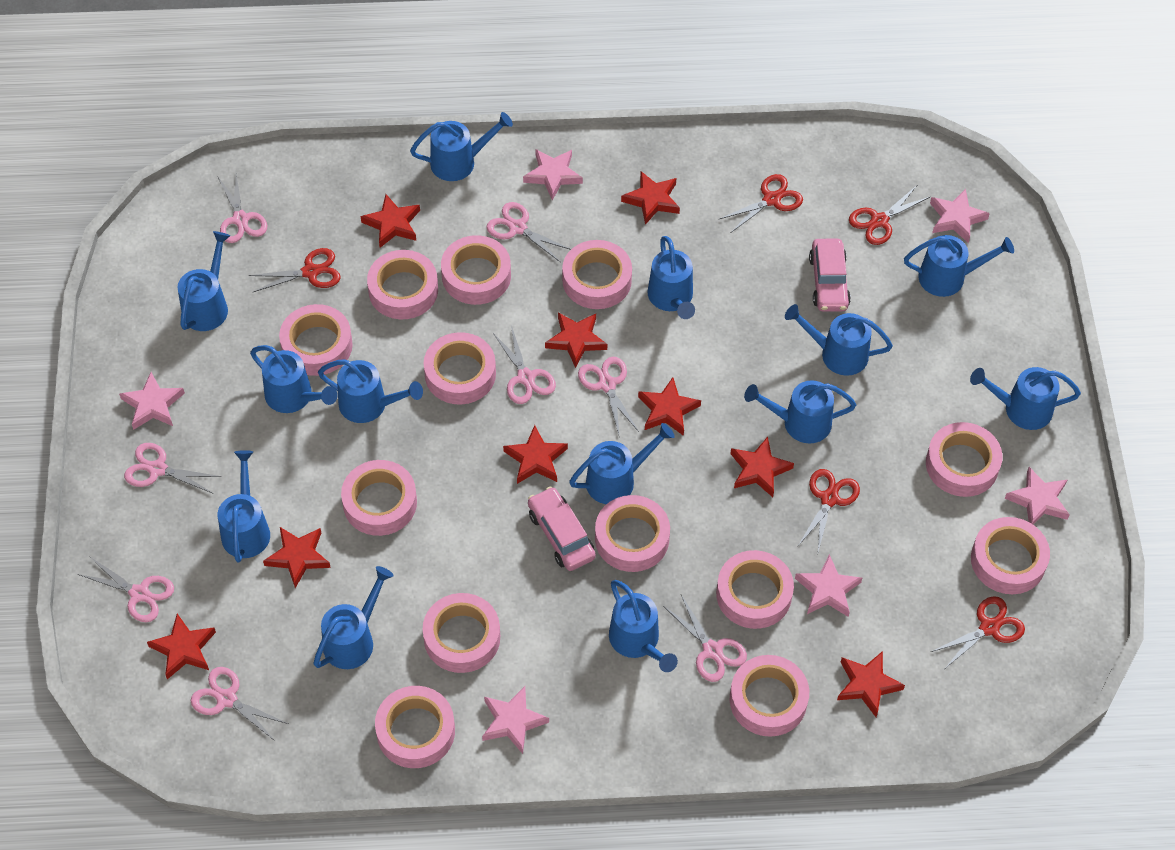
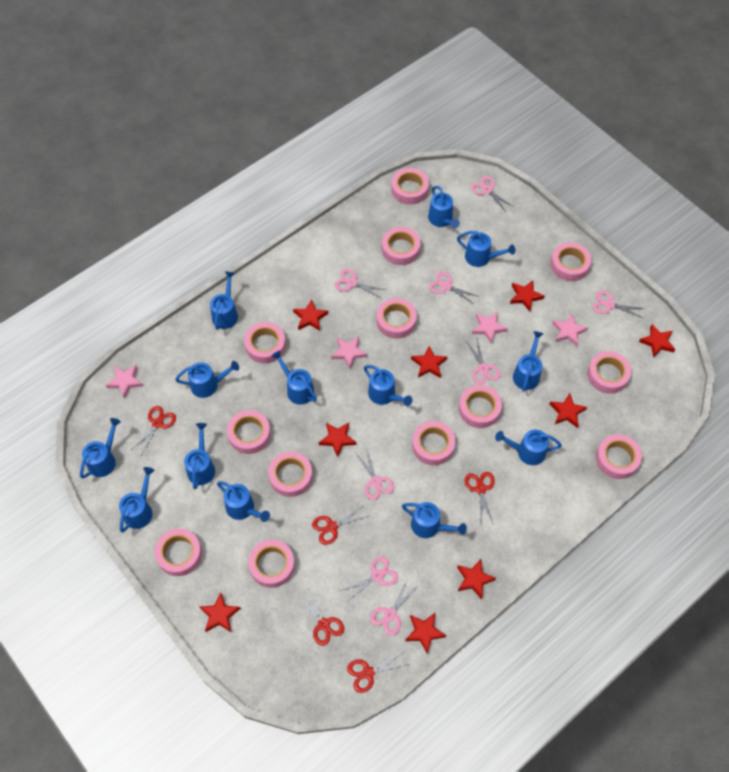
pink car: 2 -> 0
pink star: 6 -> 4

